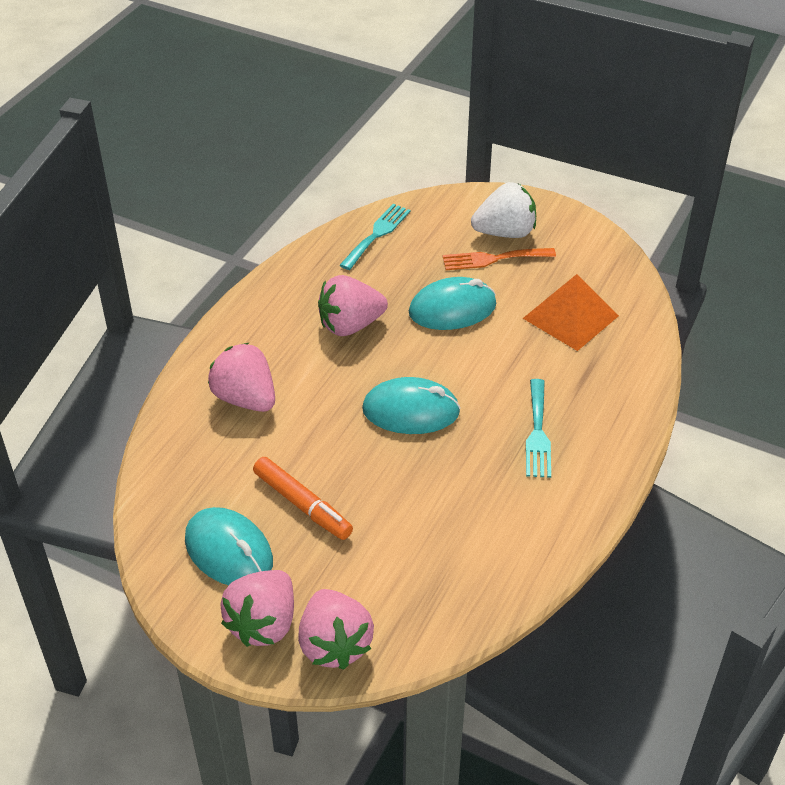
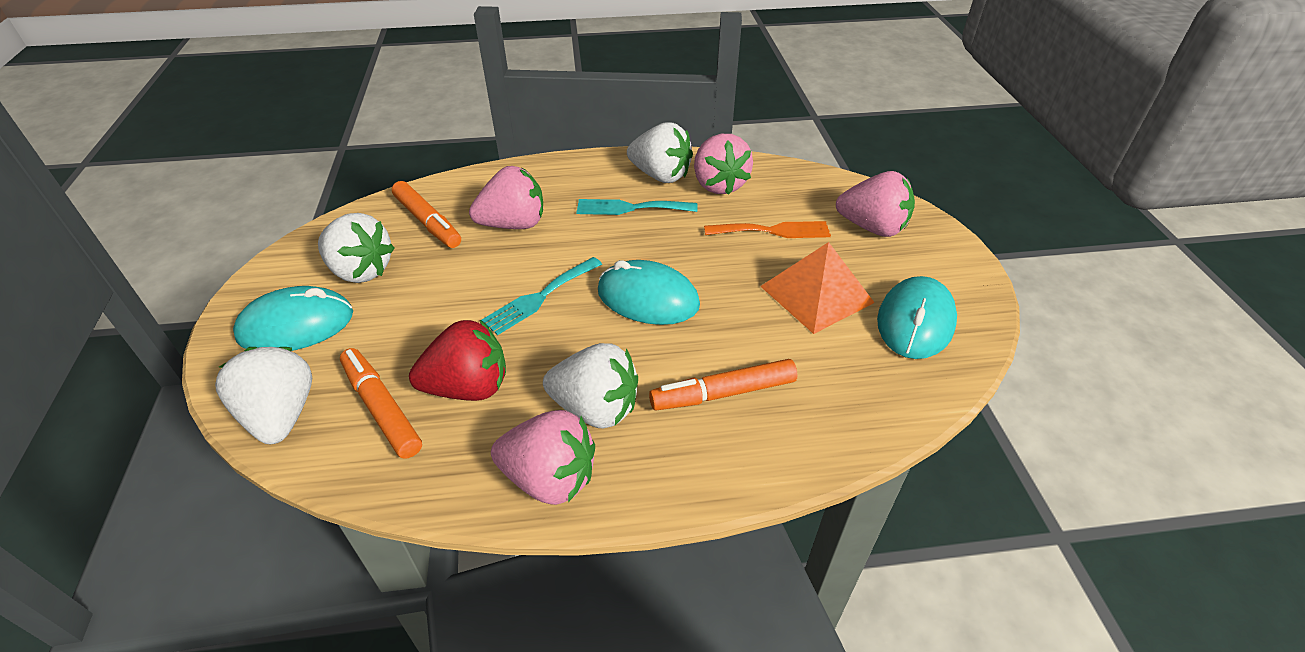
orange marker: 1 -> 3
red strawberry: 0 -> 1
white strawberry: 1 -> 4

